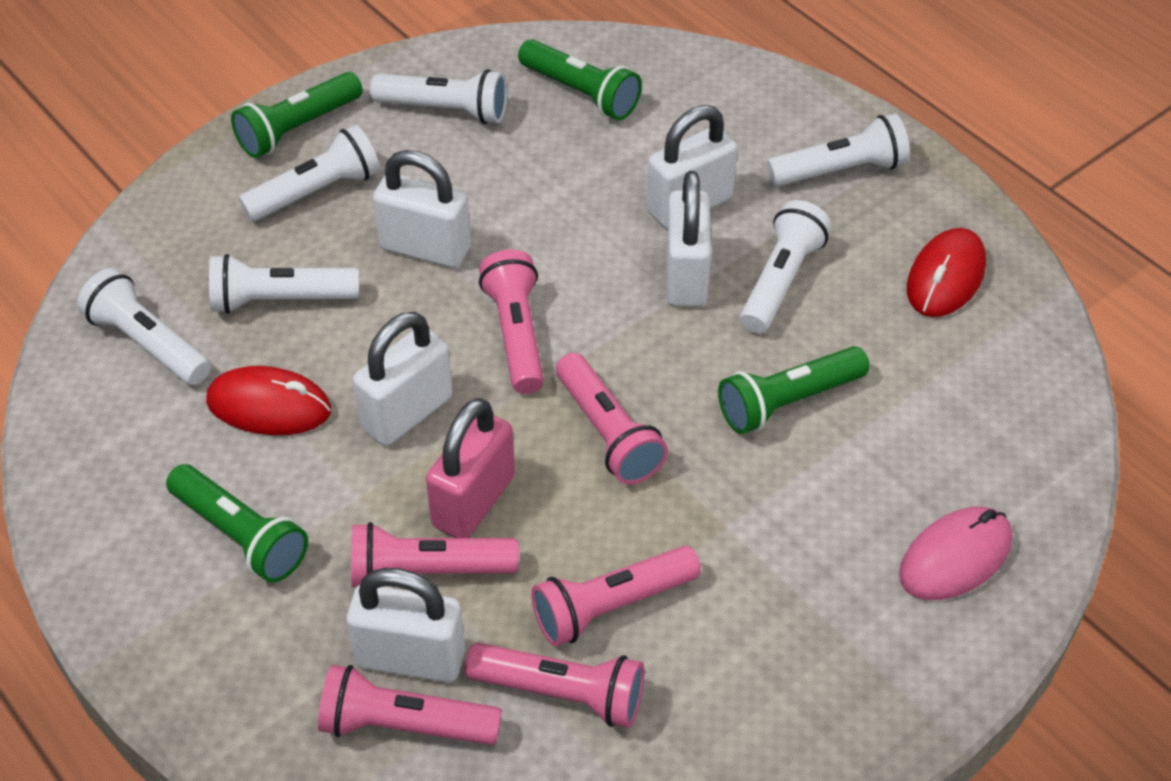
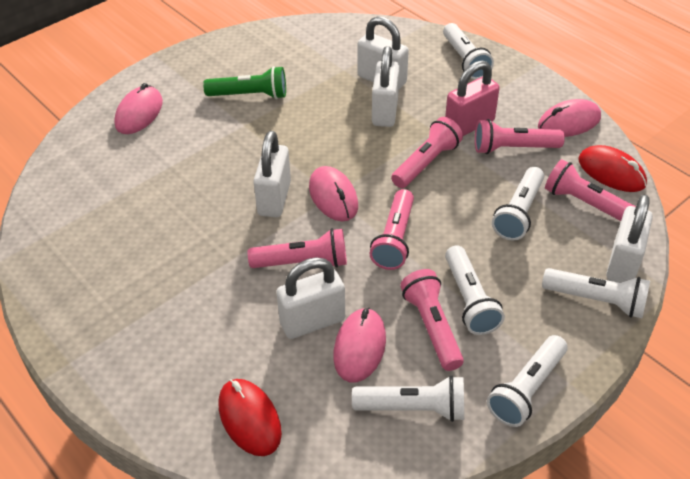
green flashlight: 4 -> 1
pink mouse: 1 -> 4

